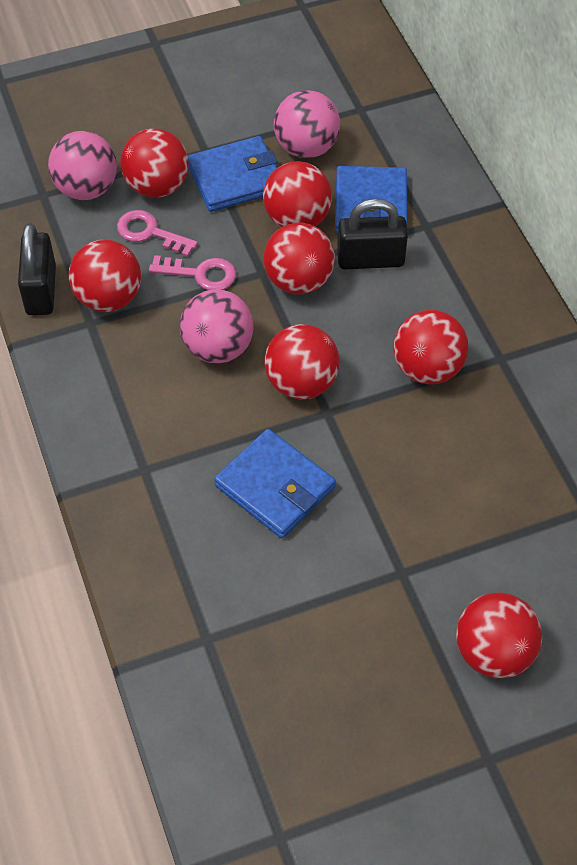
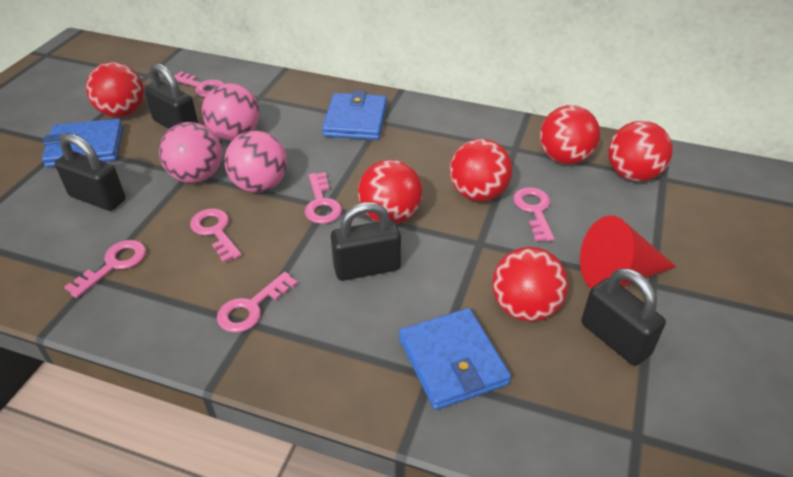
black padlock: 2 -> 4
pink key: 2 -> 6
red ball: 7 -> 6
red cone: 0 -> 1

